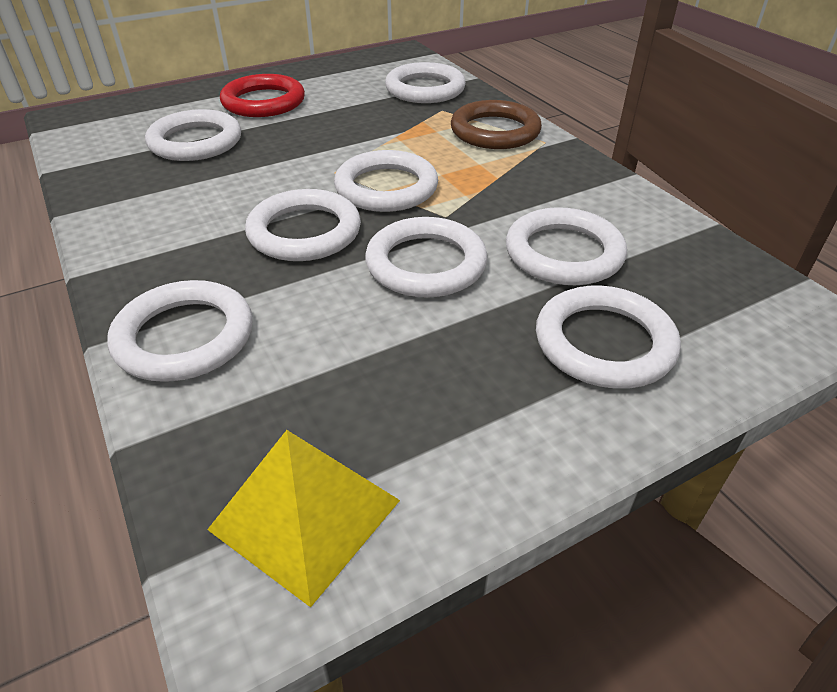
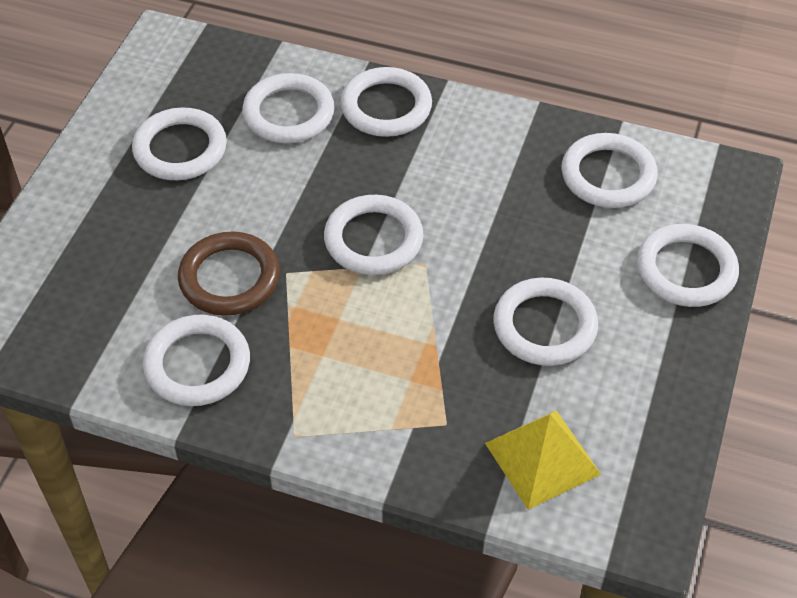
red ring: 1 -> 0

